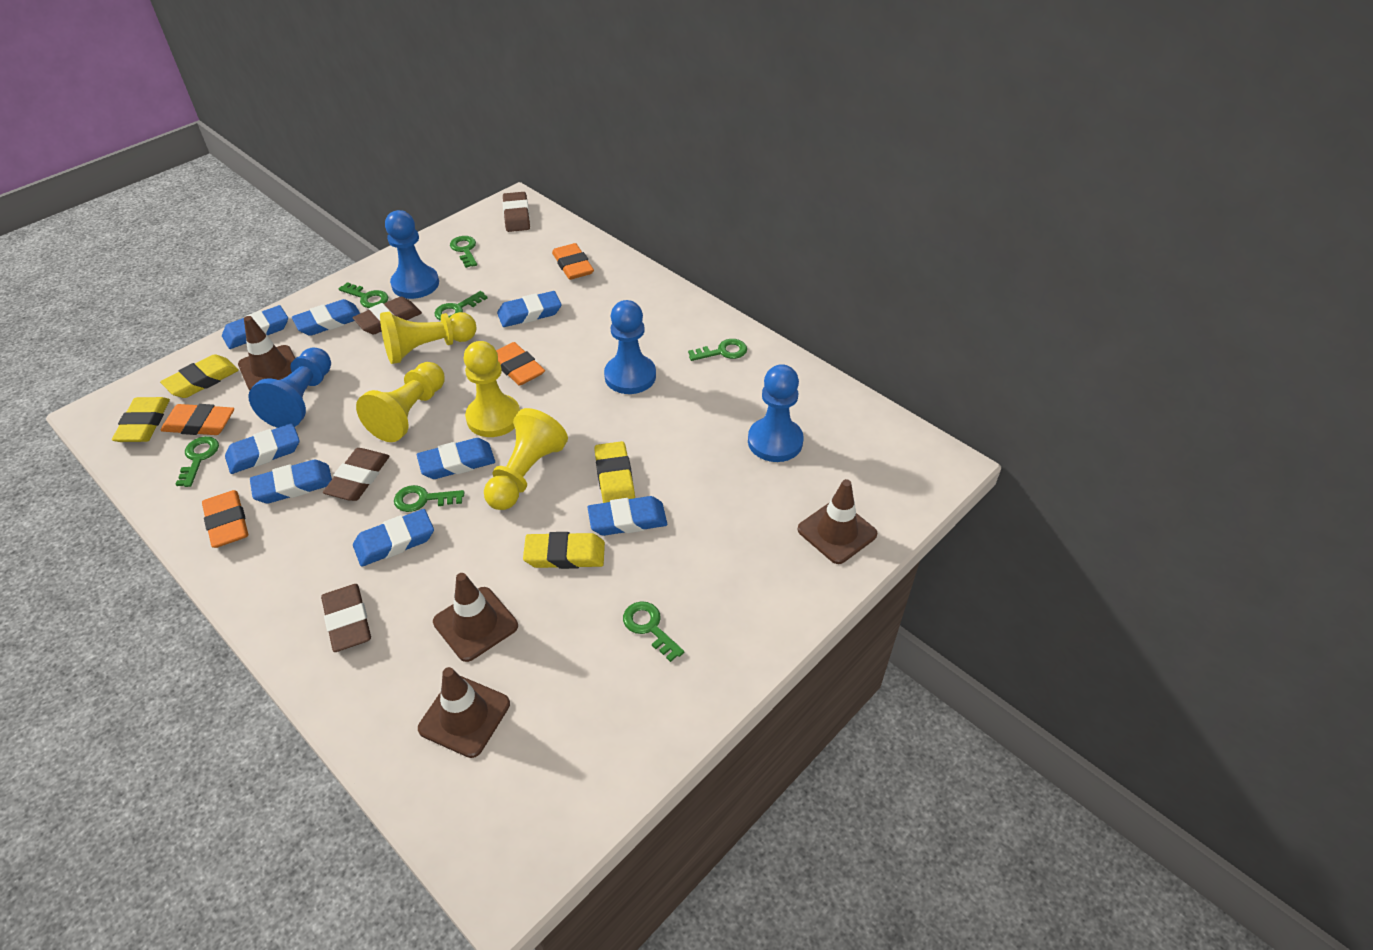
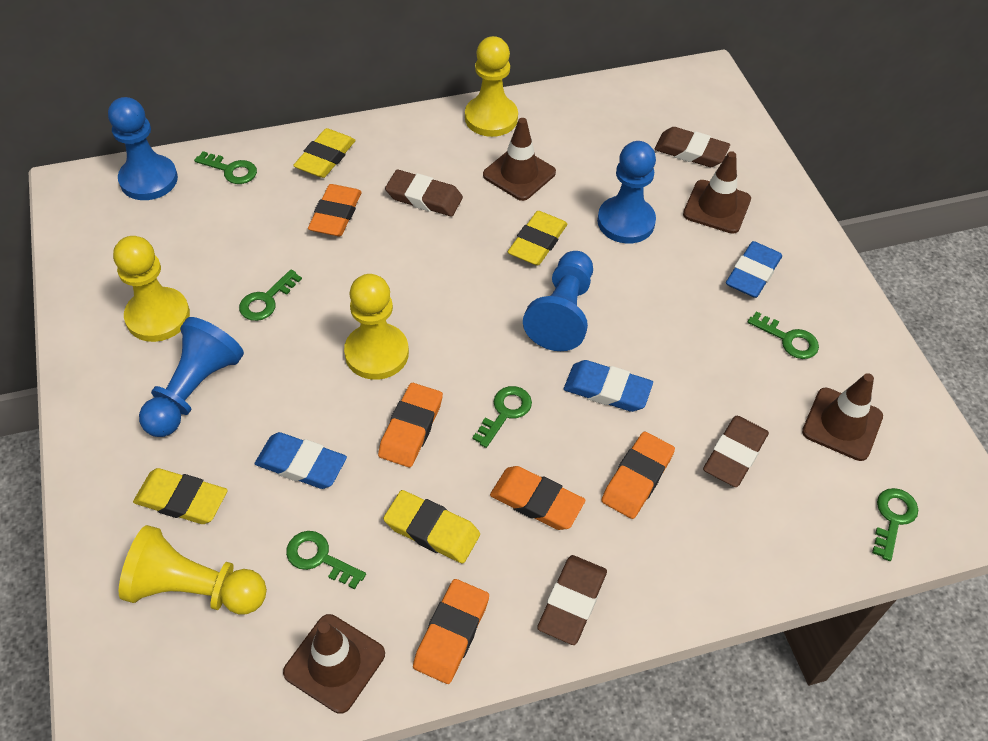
blue eraser: 8 -> 3
green key: 7 -> 6
orange eraser: 4 -> 5

